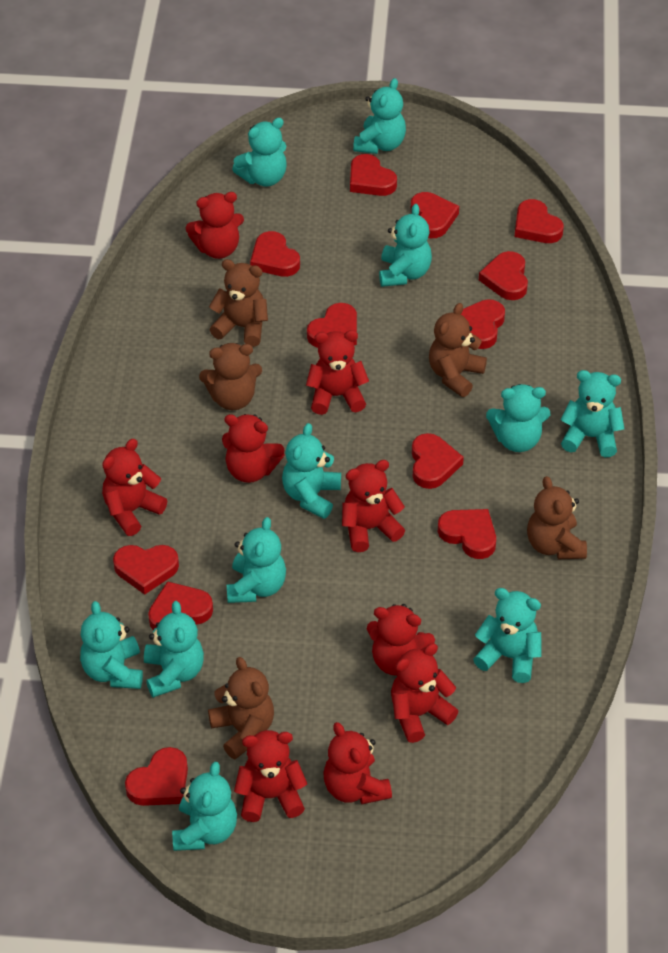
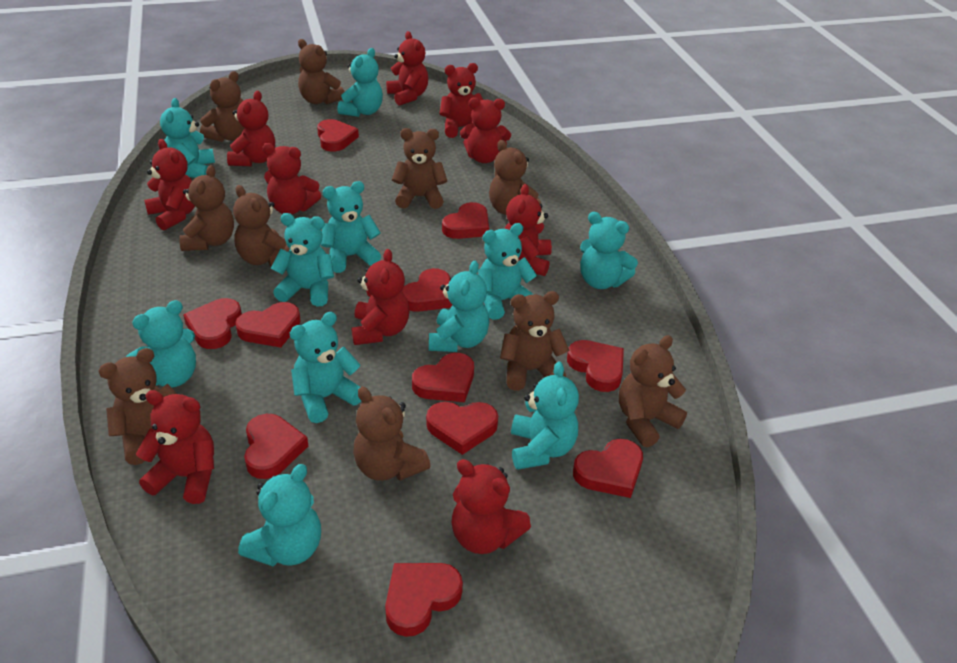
brown teddy bear: 5 -> 10
red heart: 12 -> 11
red teddy bear: 9 -> 10

